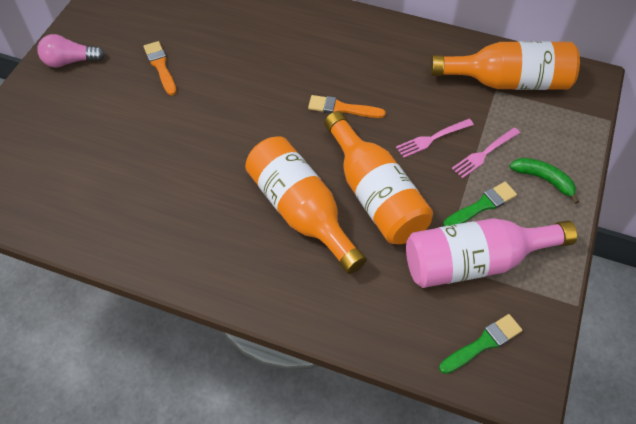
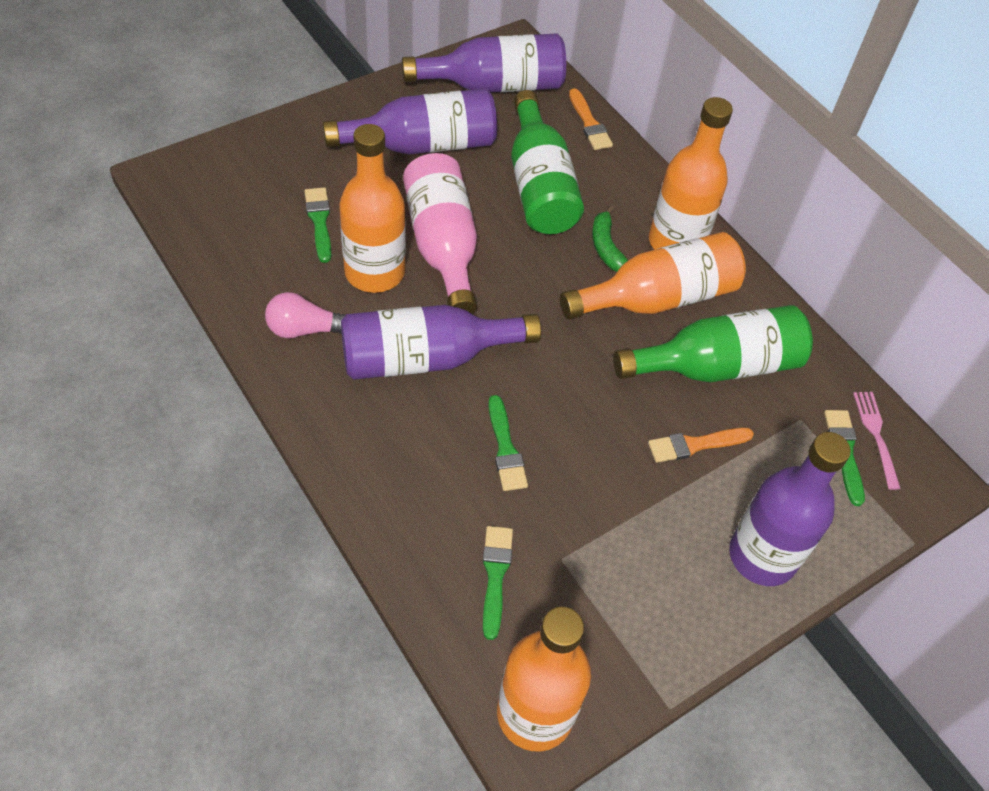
green bottle: 0 -> 2
green brush: 2 -> 4
orange bottle: 3 -> 4
pink fork: 2 -> 1
purple bottle: 0 -> 4

